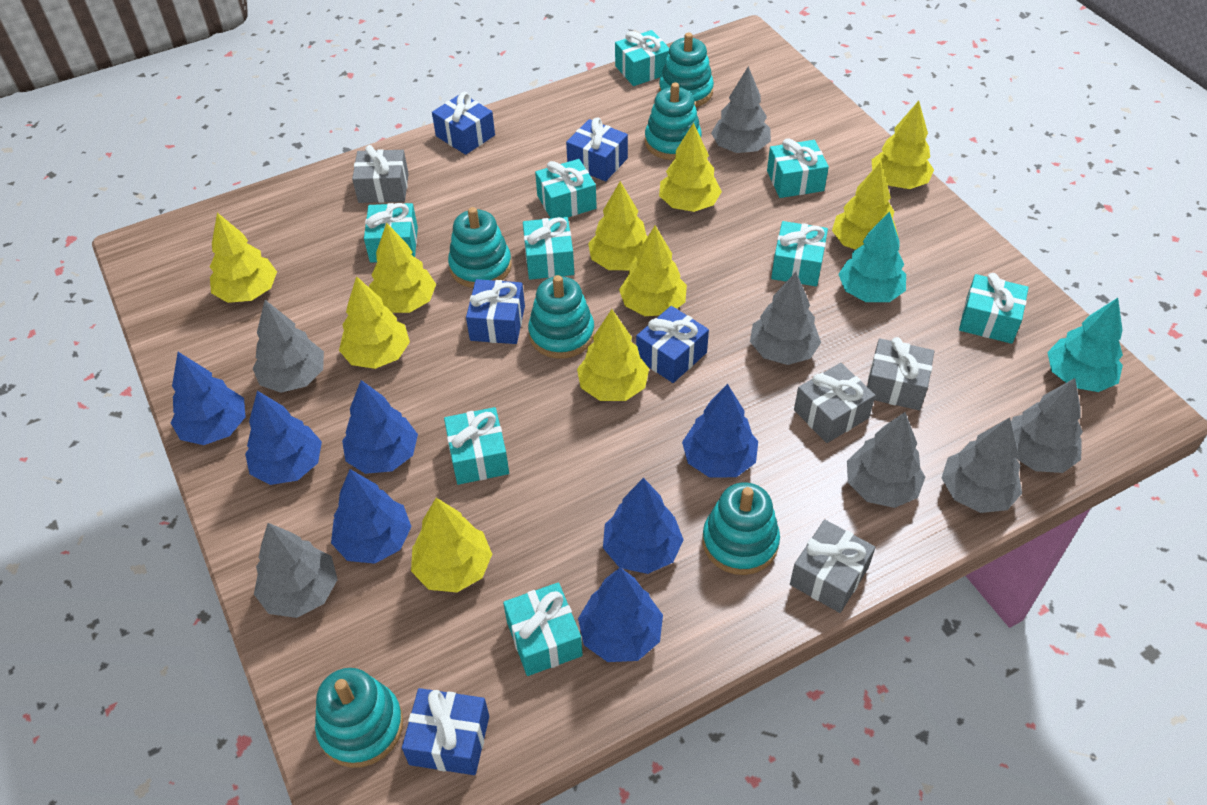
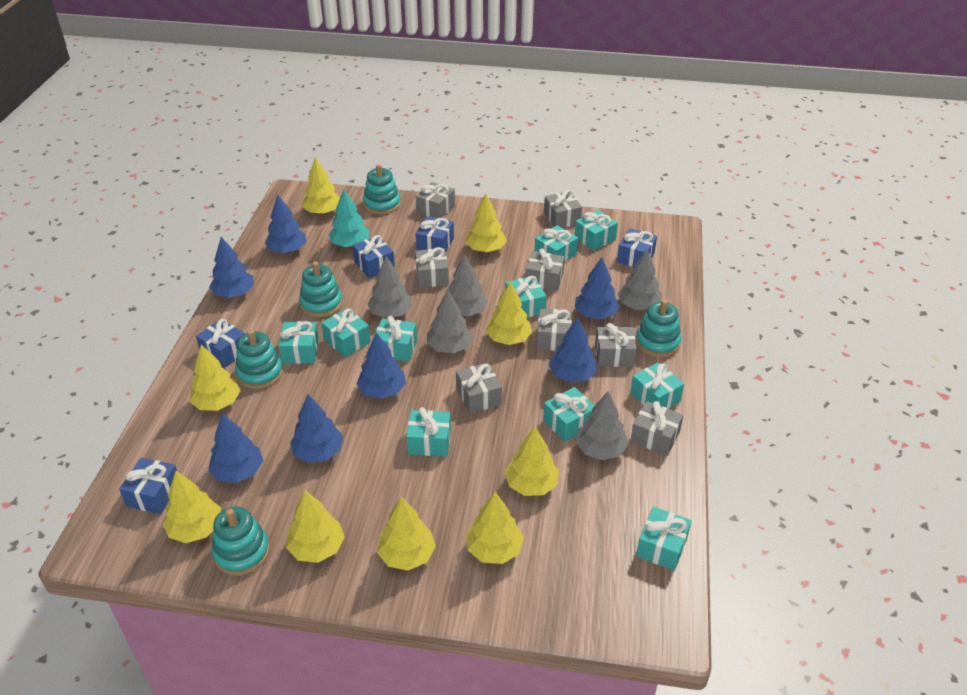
grey gift: 4 -> 8
grey tree: 7 -> 5
turquoise gift: 9 -> 10
turquoise stacking toy: 6 -> 5
turquoise tree: 2 -> 1
yellow tree: 10 -> 9

